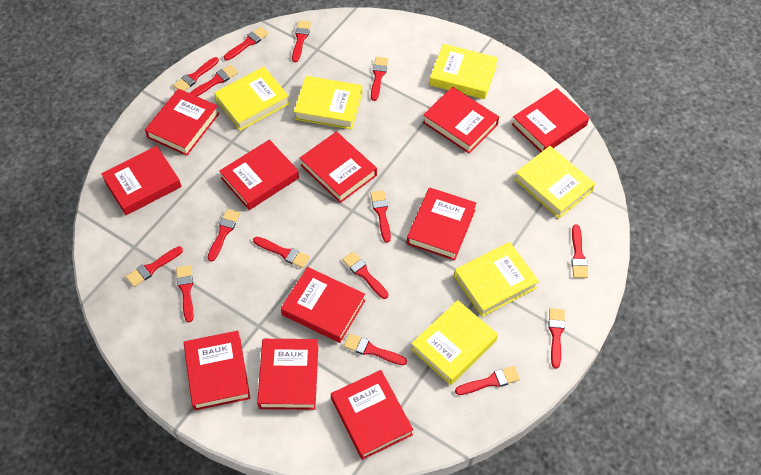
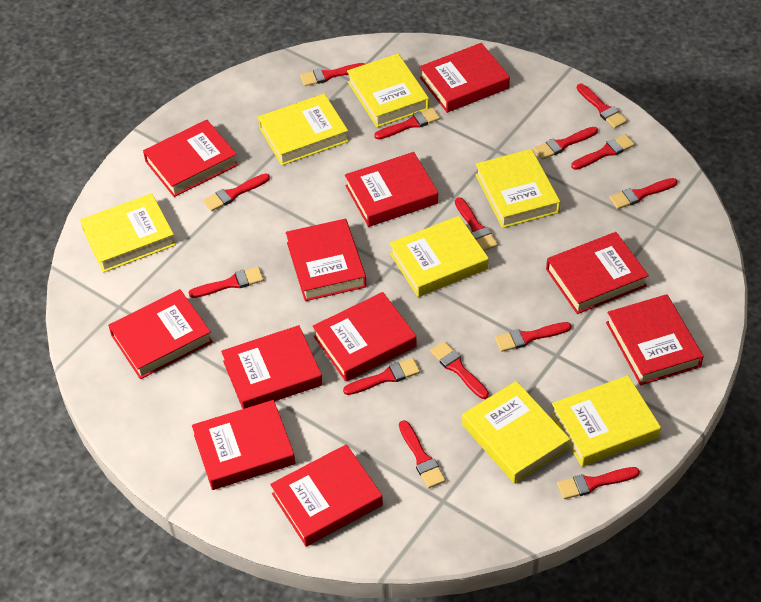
red brush: 15 -> 14
yellow book: 6 -> 7

